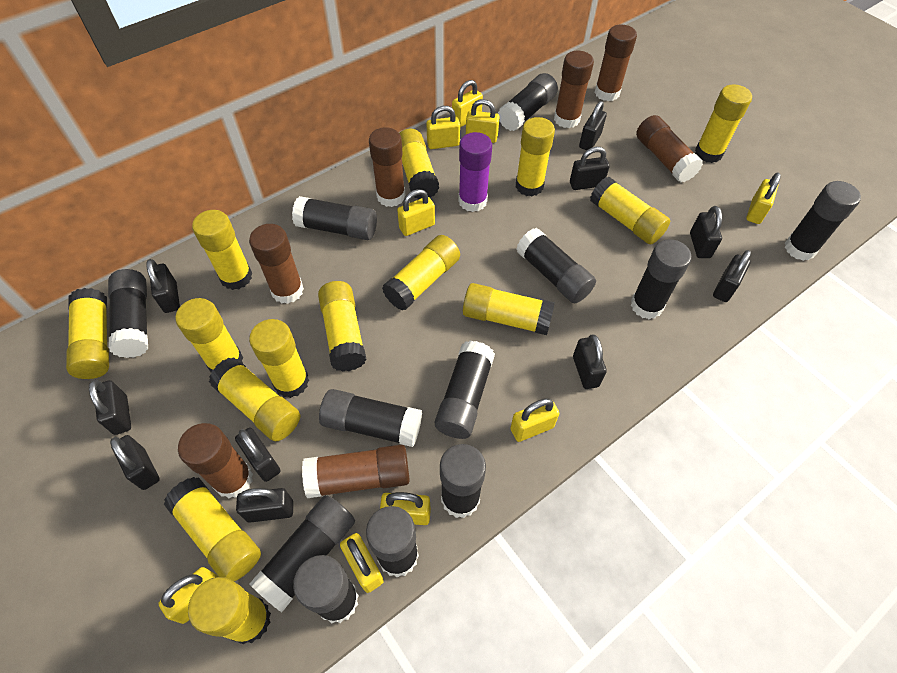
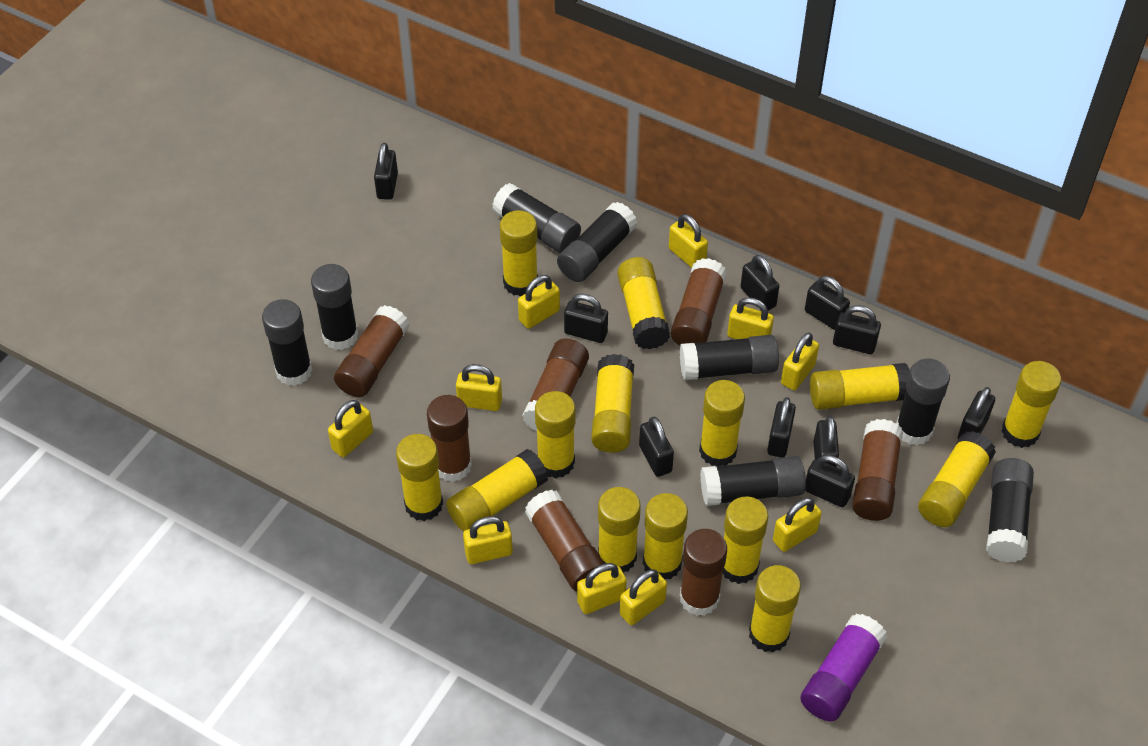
black glue stick: 12 -> 8
yellow padlock: 9 -> 10

